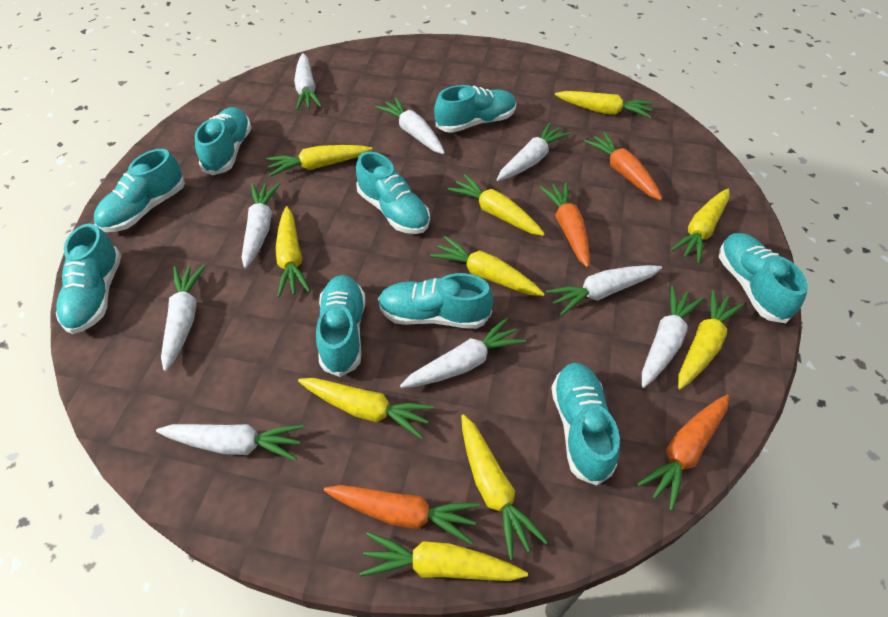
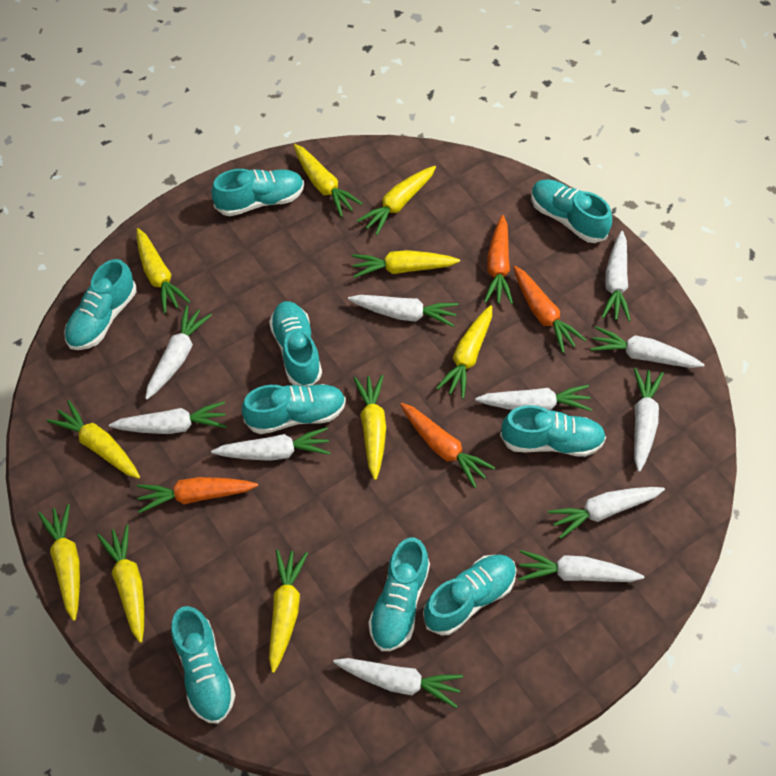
white carrot: 9 -> 11

